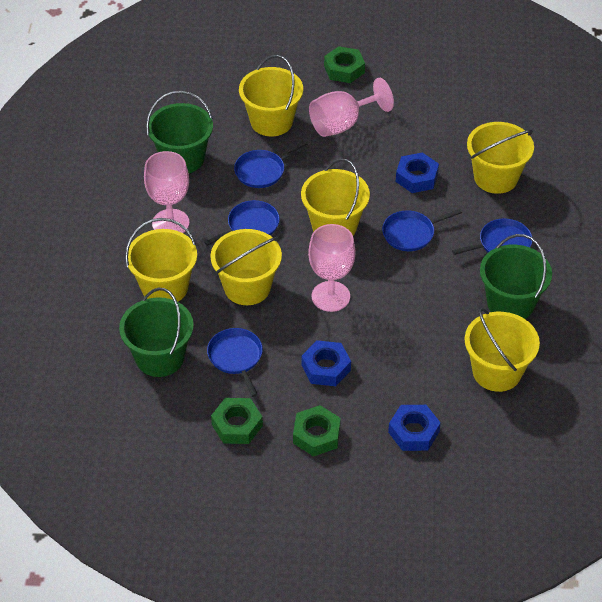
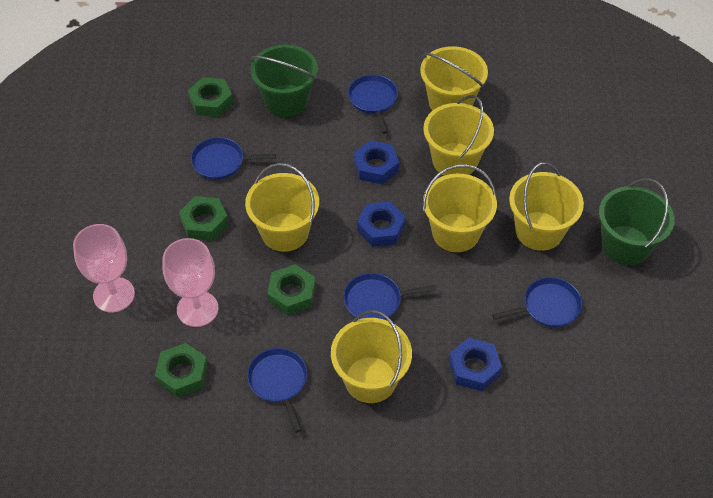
green bucket: 3 -> 2
green nut: 3 -> 4
pink goblet: 3 -> 2

